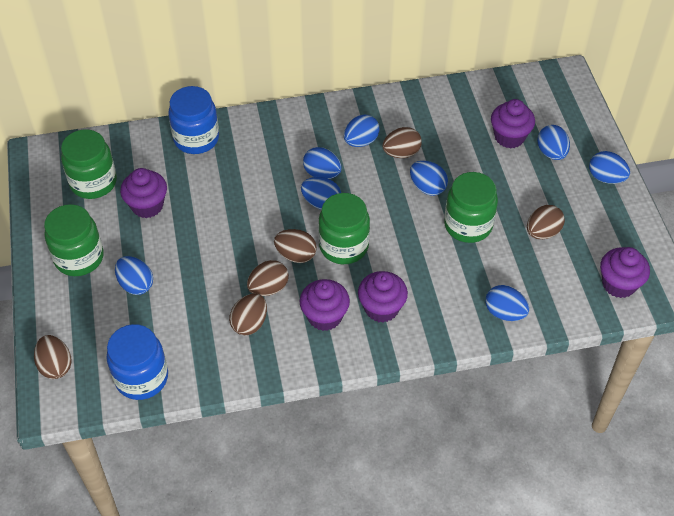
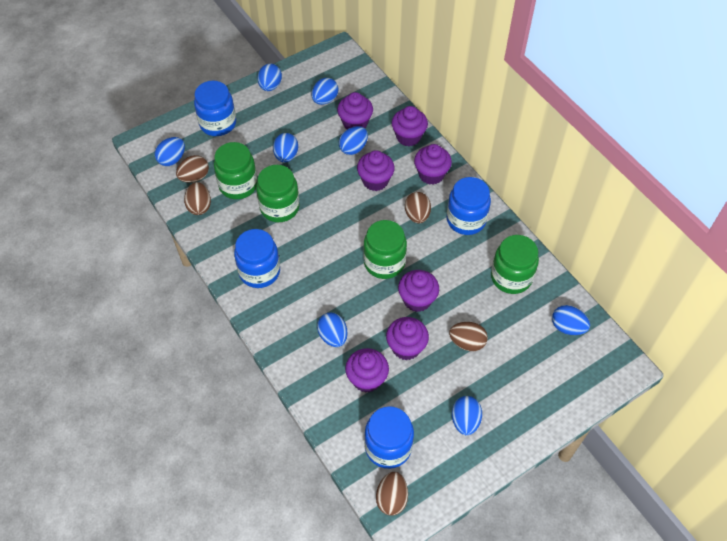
blue jar: 2 -> 4
brown egg: 6 -> 5
purple cupcake: 5 -> 7

